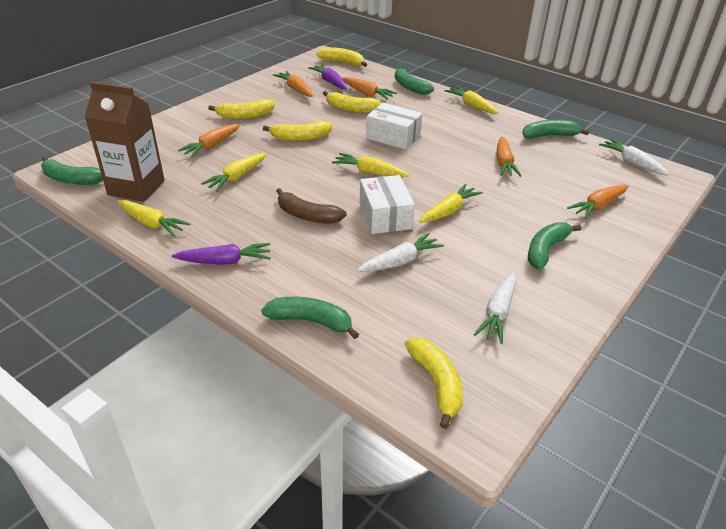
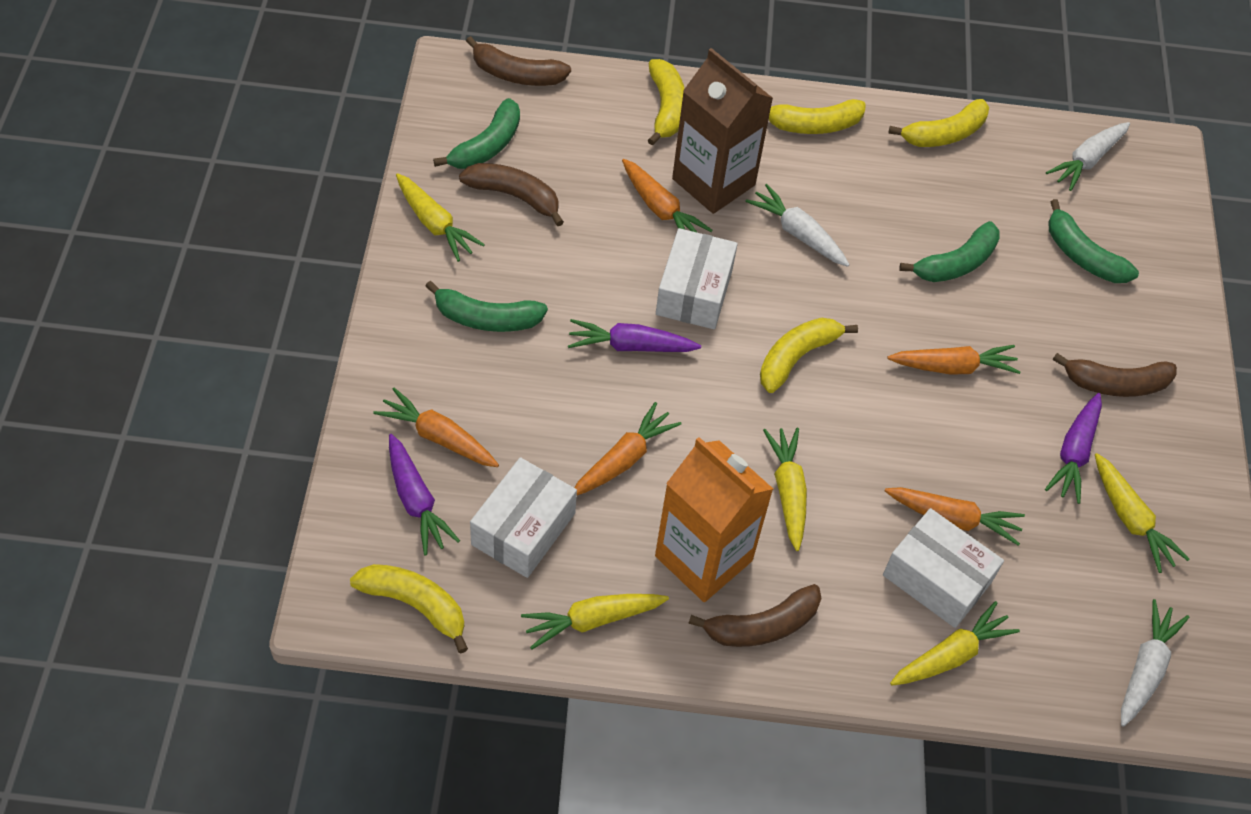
brown banana: 1 -> 4
green banana: 5 -> 4
orange carton: 0 -> 1
purple carrot: 2 -> 3
white box: 2 -> 3

